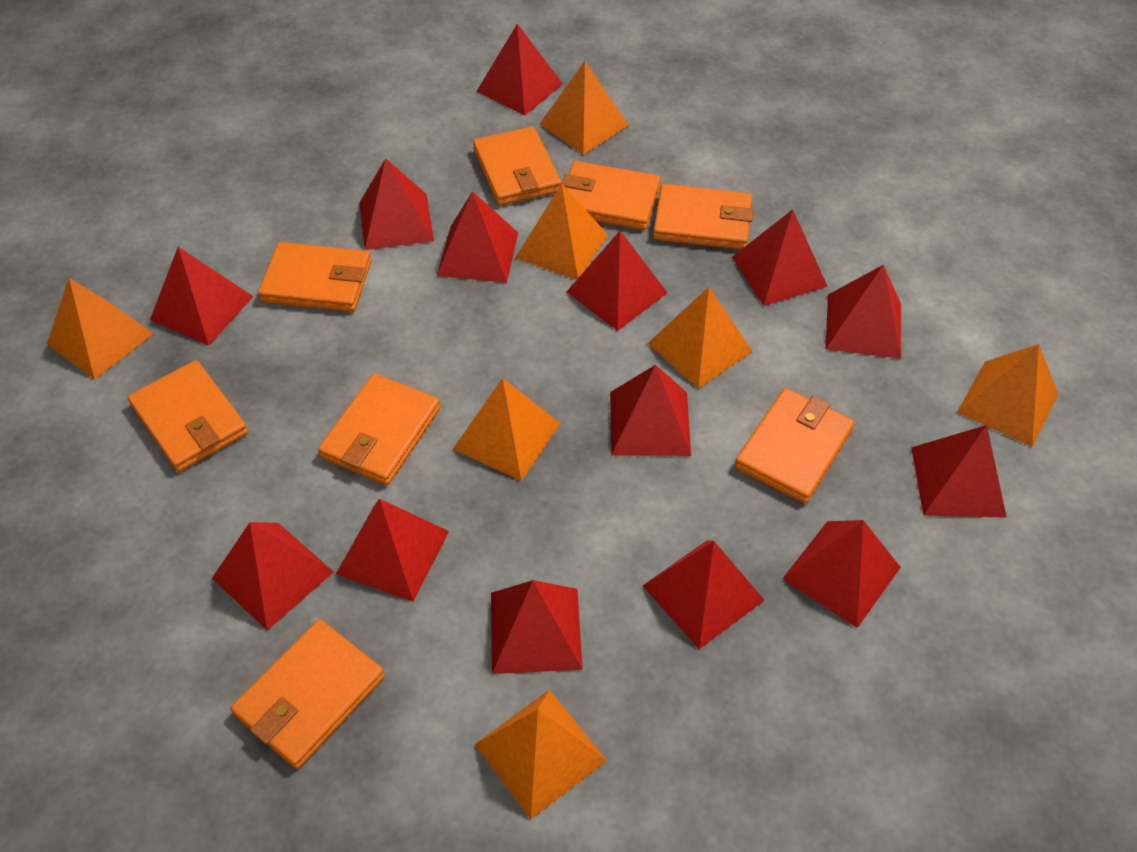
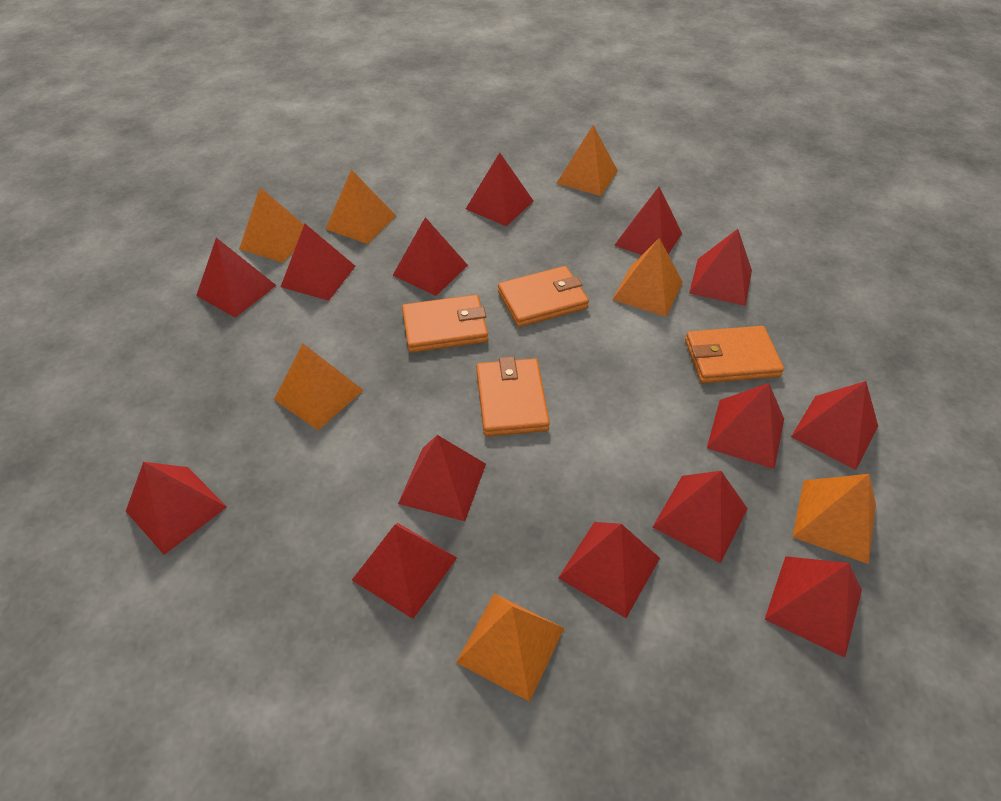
orange wallet: 8 -> 4

